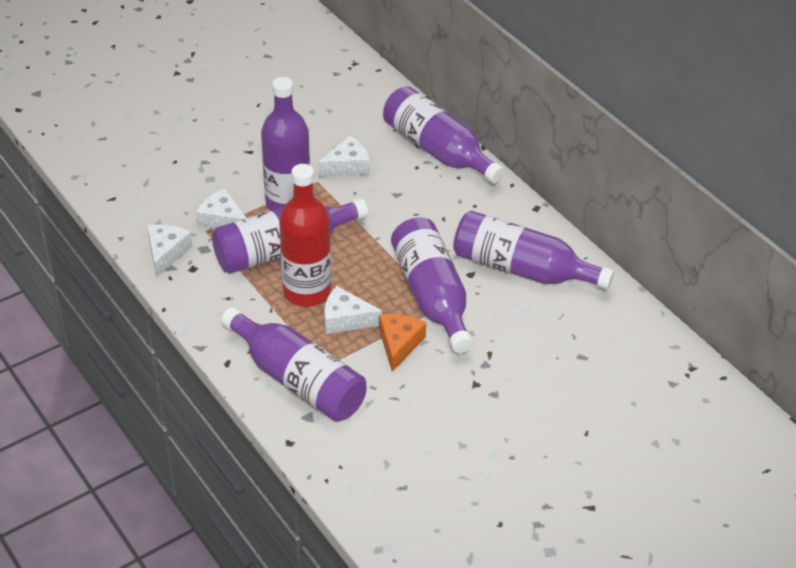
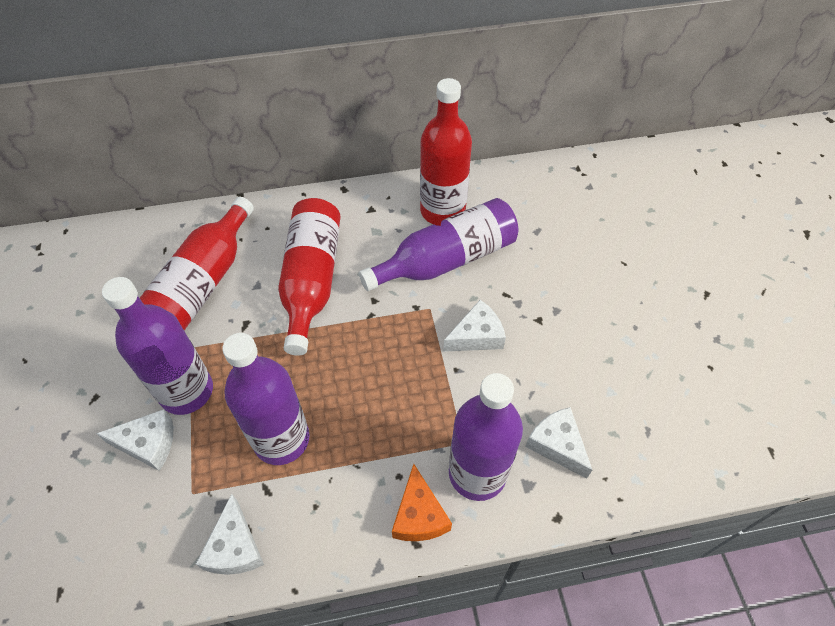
purple bottle: 6 -> 4
red bottle: 1 -> 3

